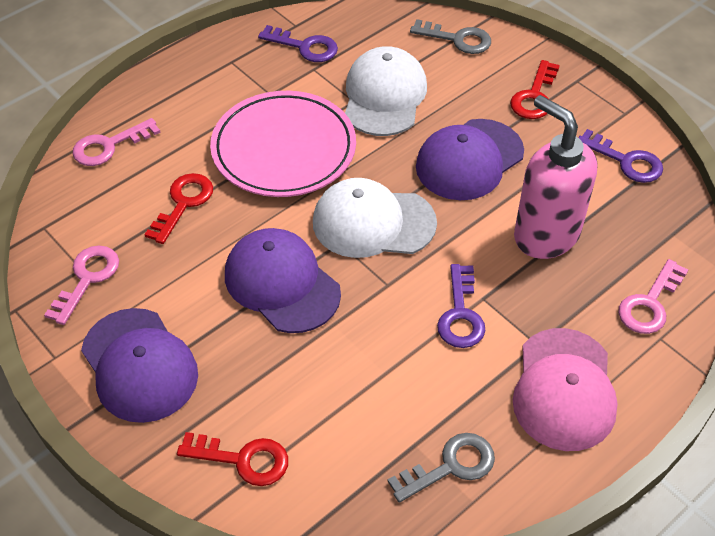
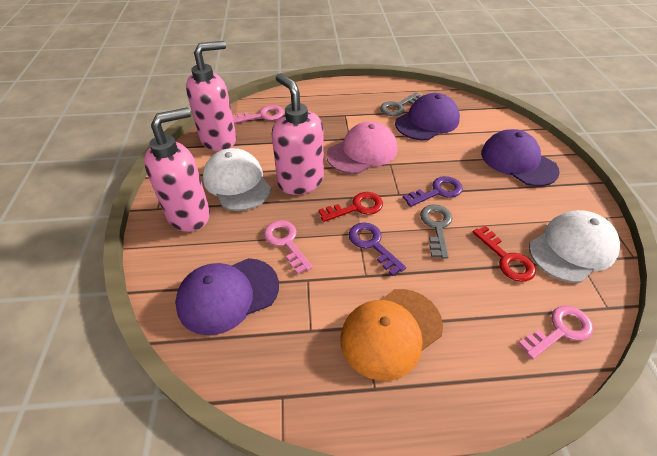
orange cap: 0 -> 1
pink plate: 1 -> 0
pink soap dispenser: 1 -> 3
purple key: 3 -> 2
red key: 3 -> 2

